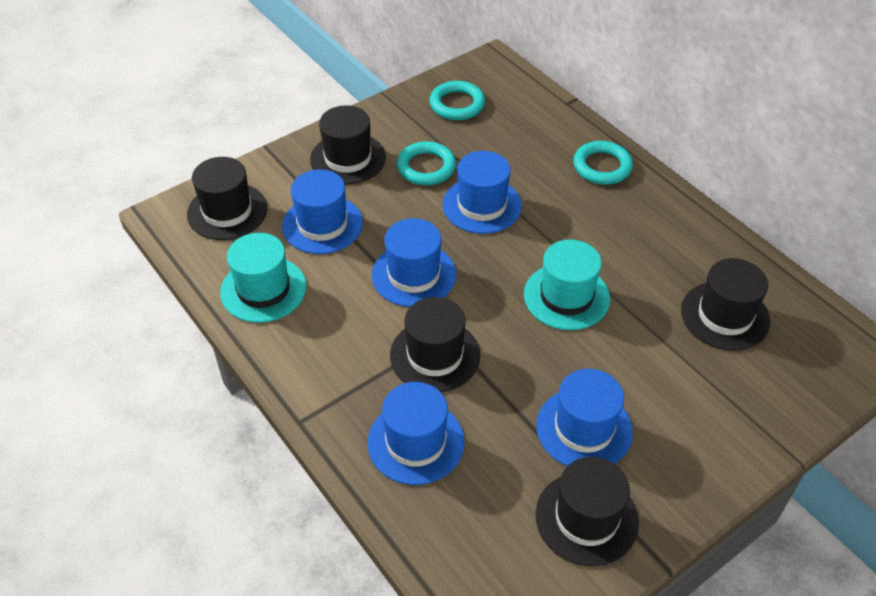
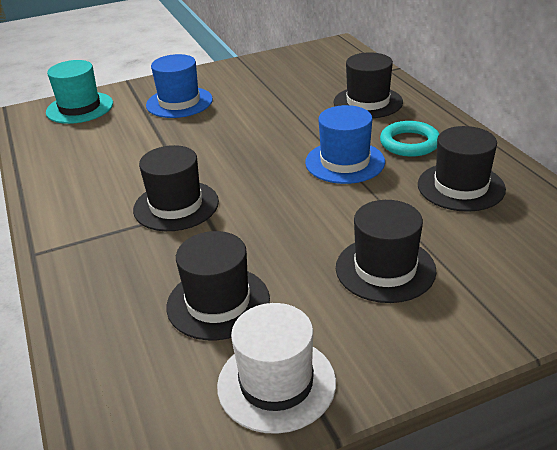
blue hat: 5 -> 2
turquoise hat: 2 -> 1
turquoise ring: 3 -> 1
white hat: 0 -> 1

